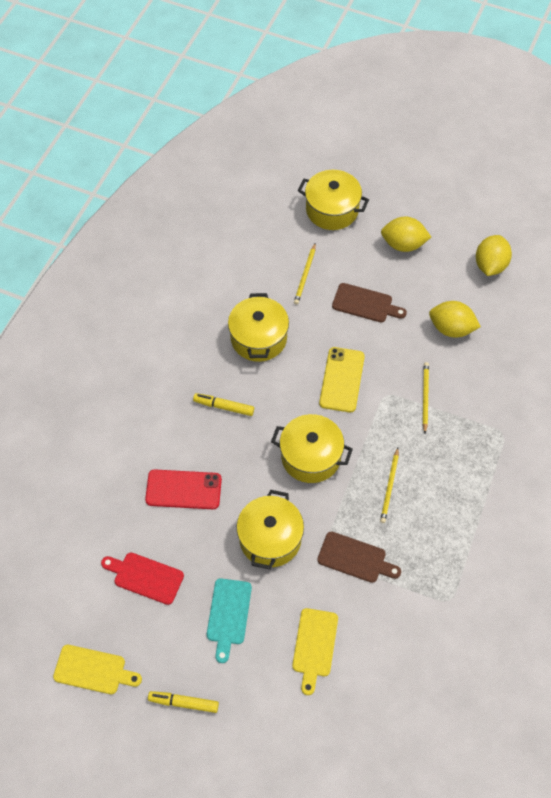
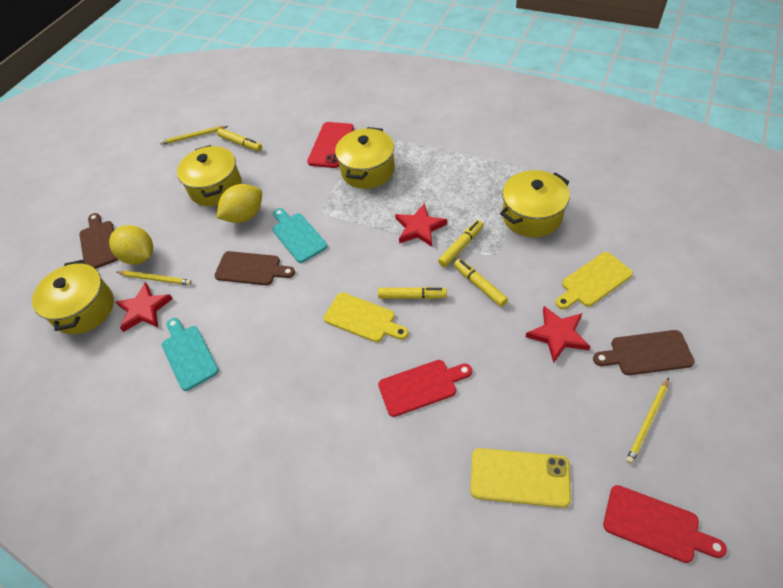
brown cutting board: 2 -> 3
red cutting board: 1 -> 2
red star: 0 -> 3
turquoise cutting board: 1 -> 2
yellow lemon: 3 -> 2
yellow marker: 2 -> 4

